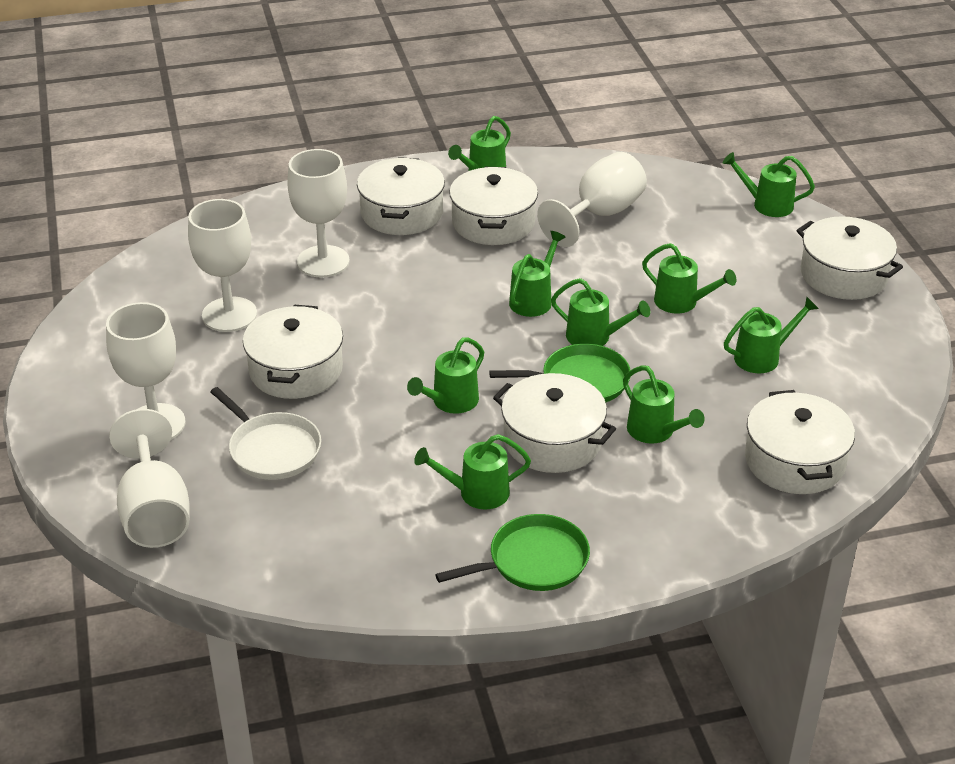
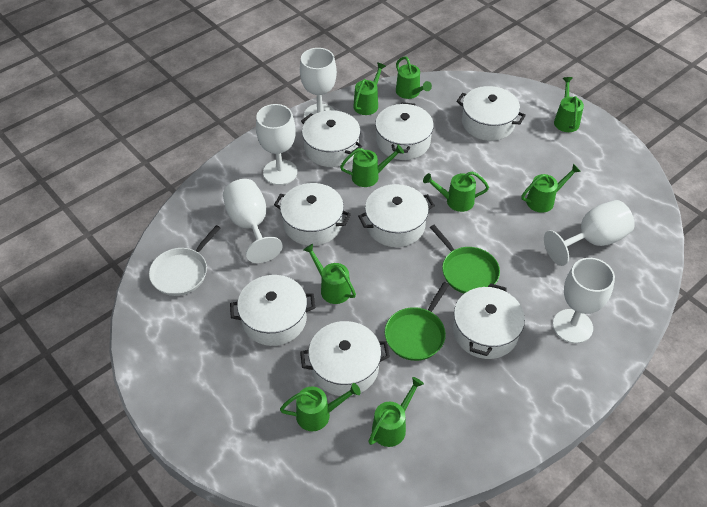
white pot: 6 -> 8

